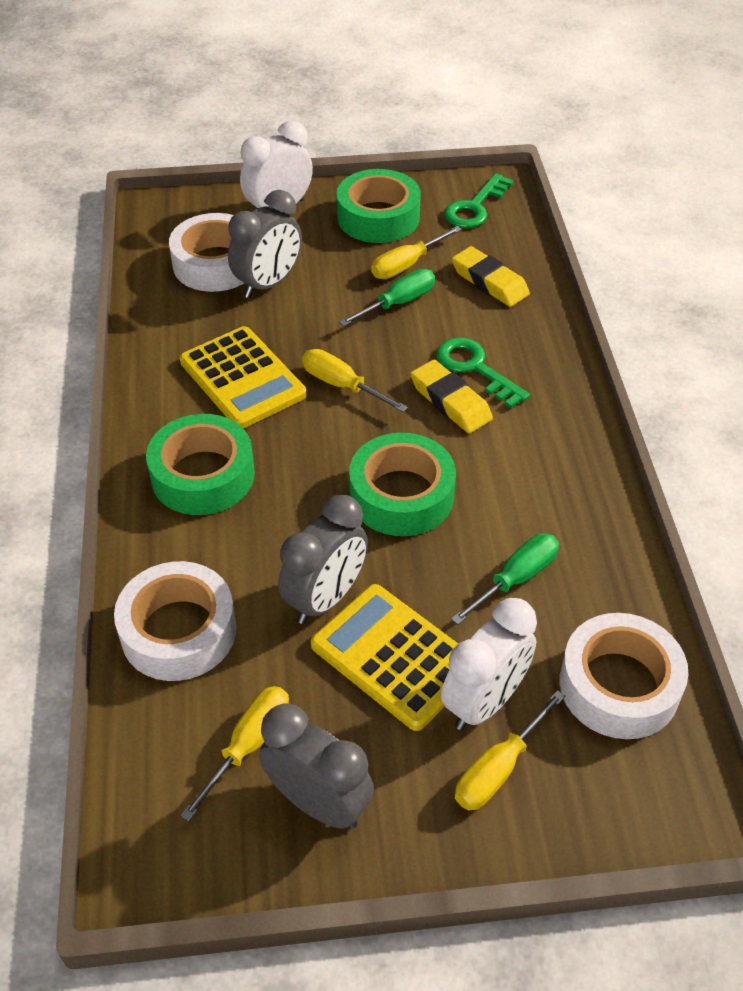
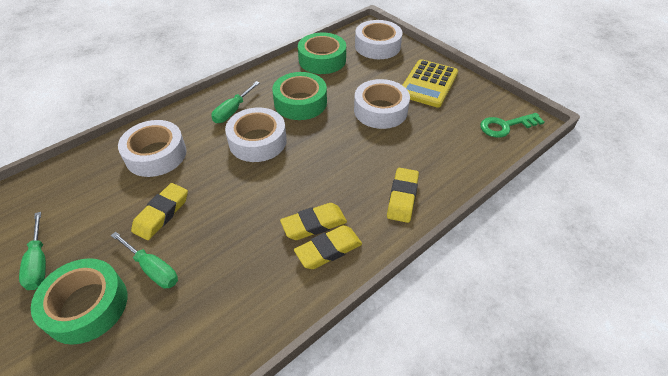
green key: 2 -> 1
green screwdriver: 2 -> 3
grey clock: 3 -> 0
white clock: 2 -> 0
white tape: 3 -> 4
yellow calculator: 2 -> 1
yellow eraser: 2 -> 4
yellow screwdriver: 4 -> 0

